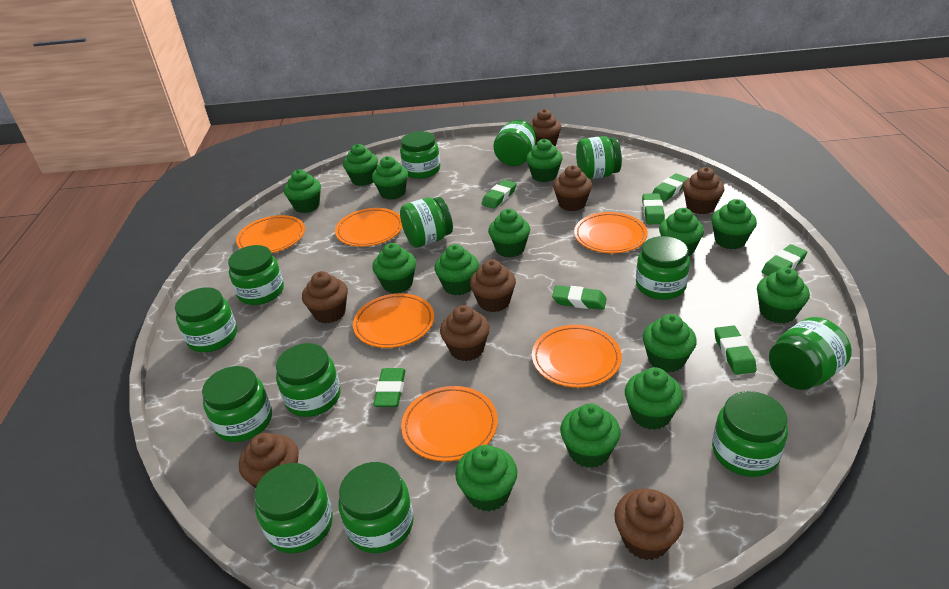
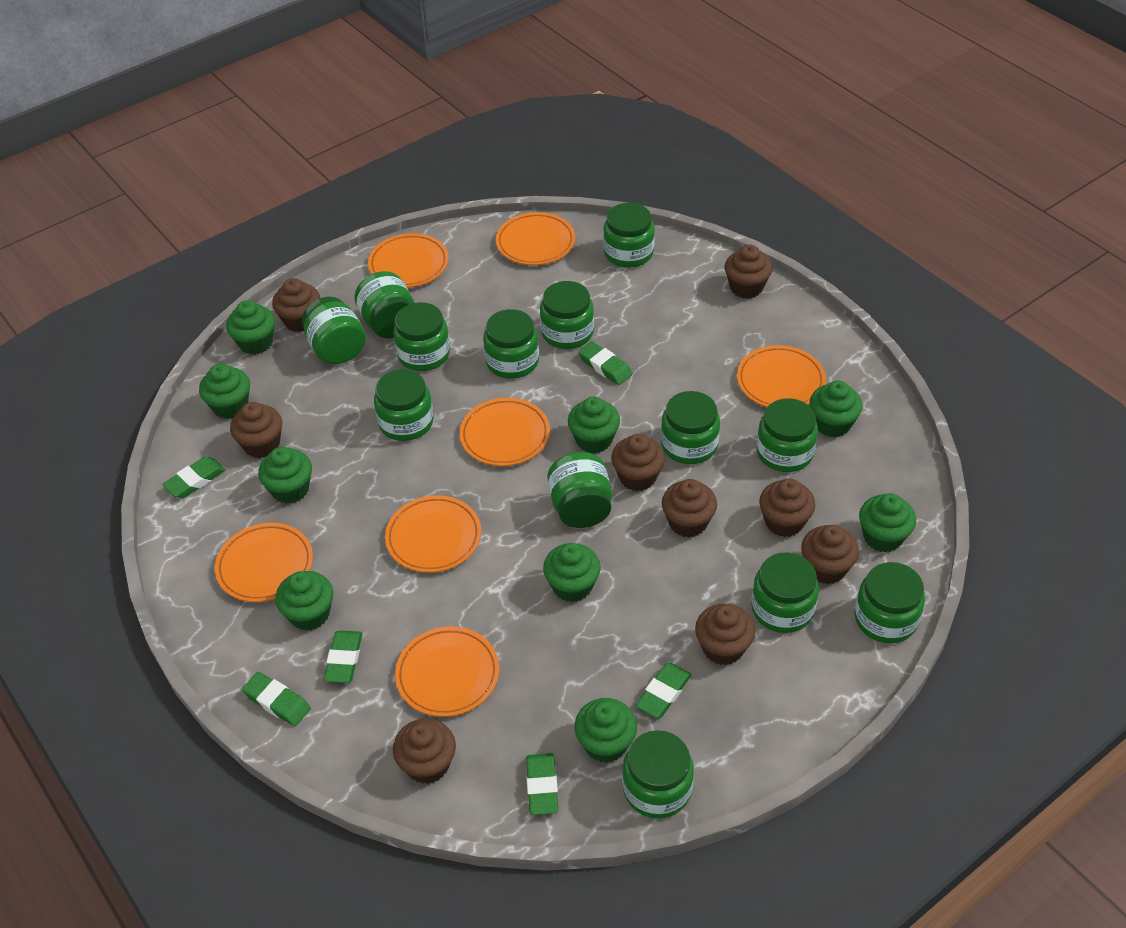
brown cupcake: 8 -> 9
green cupcake: 14 -> 9
green eraser: 7 -> 6
orange plate: 6 -> 7

